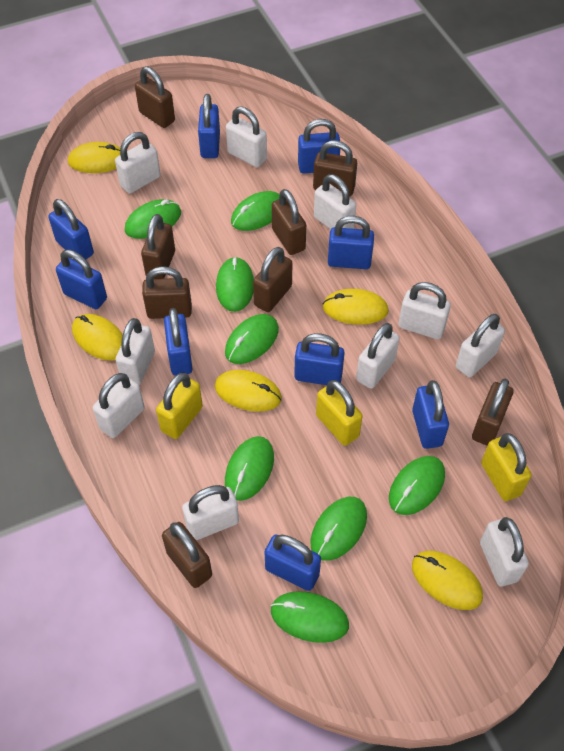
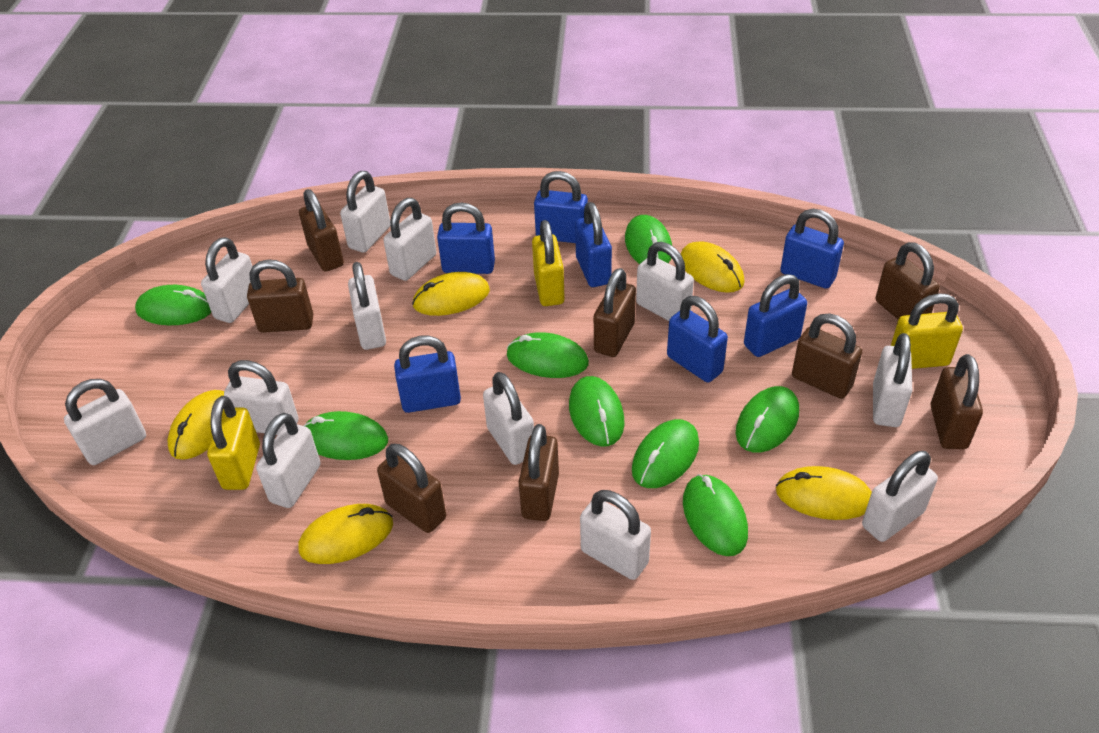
blue padlock: 9 -> 7
white padlock: 10 -> 12

